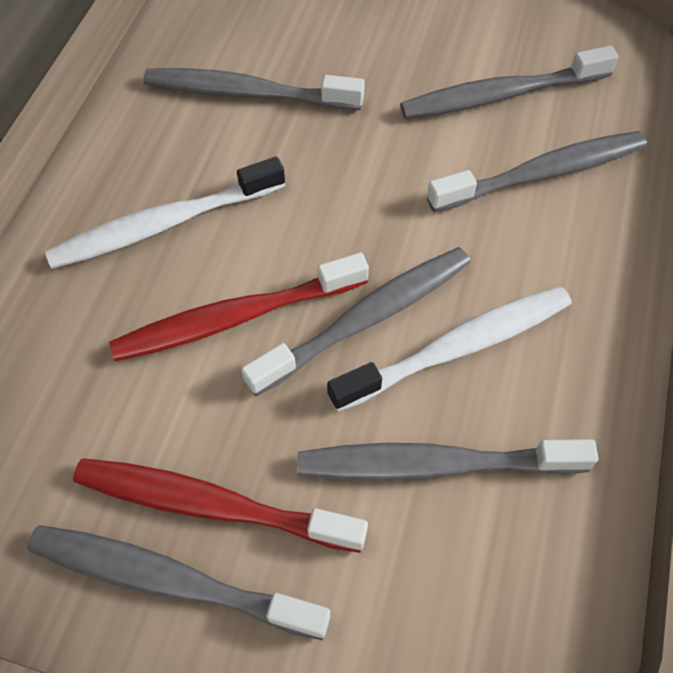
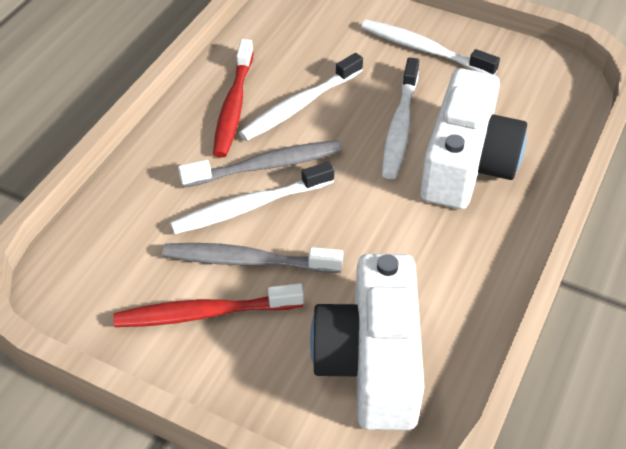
grey toothbrush: 6 -> 2
white camera: 0 -> 2
white toothbrush: 2 -> 4

